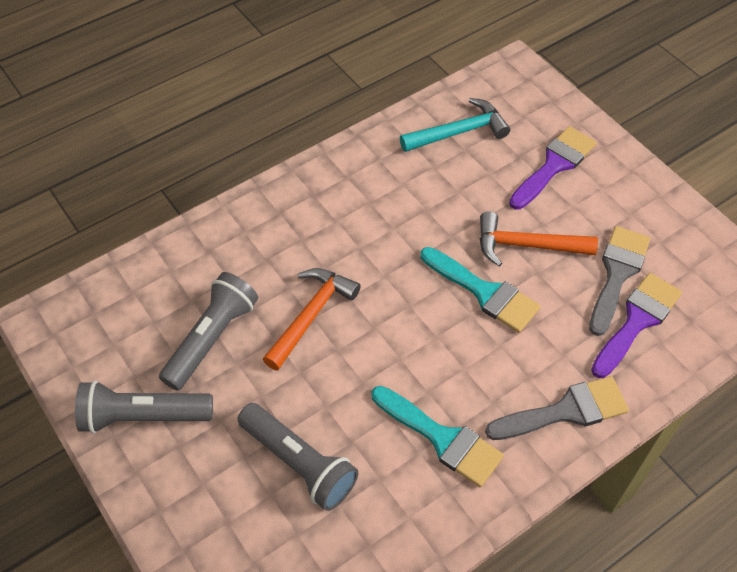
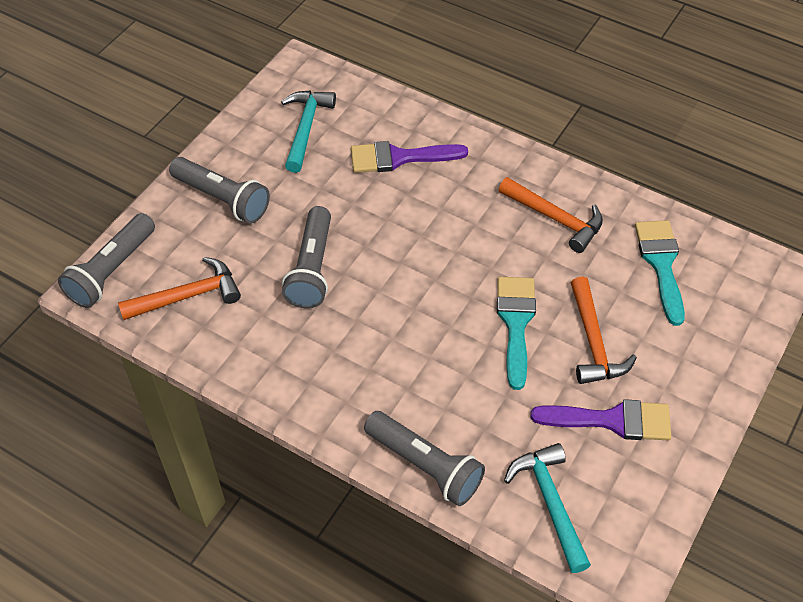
grey brush: 2 -> 0
grey flashlight: 3 -> 4
orange hammer: 2 -> 3
turquoise hammer: 1 -> 2

